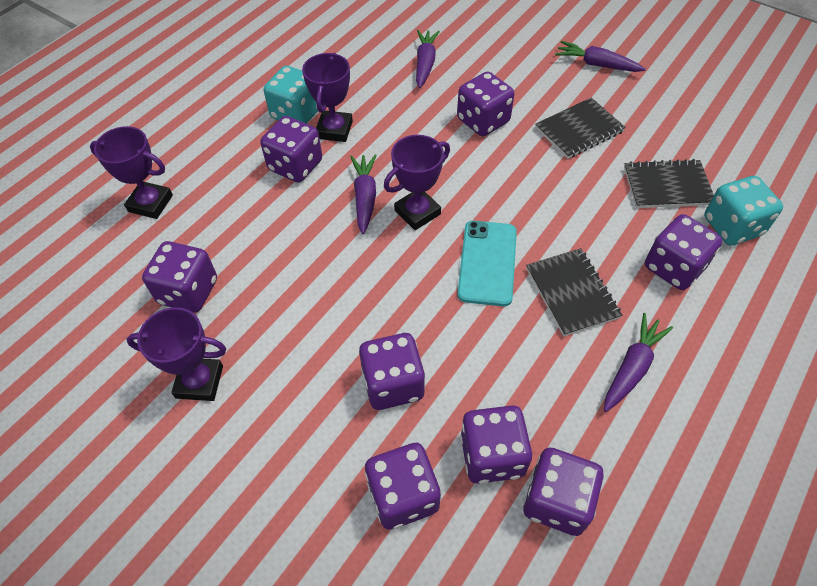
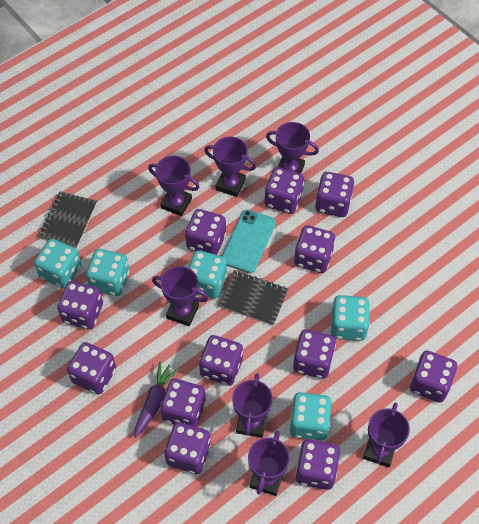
black notebook: 3 -> 2
purple carrot: 4 -> 1
purple dice: 8 -> 12
purple trophy: 4 -> 7
turquoise dice: 2 -> 5

